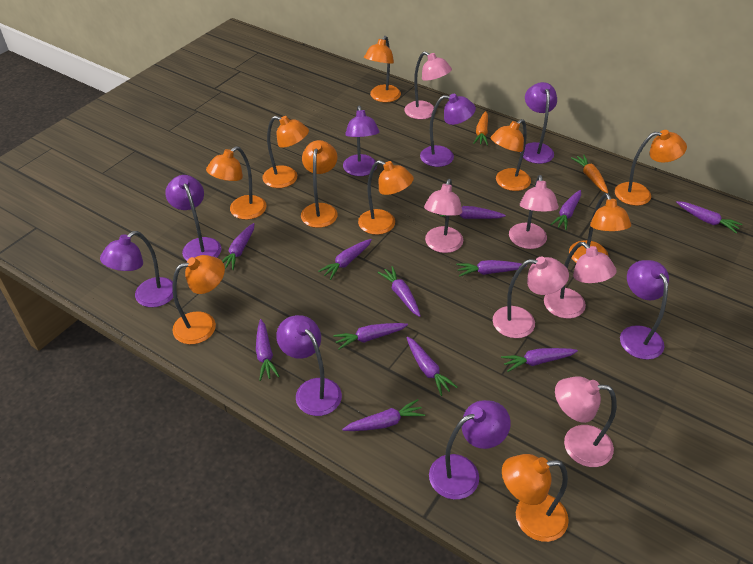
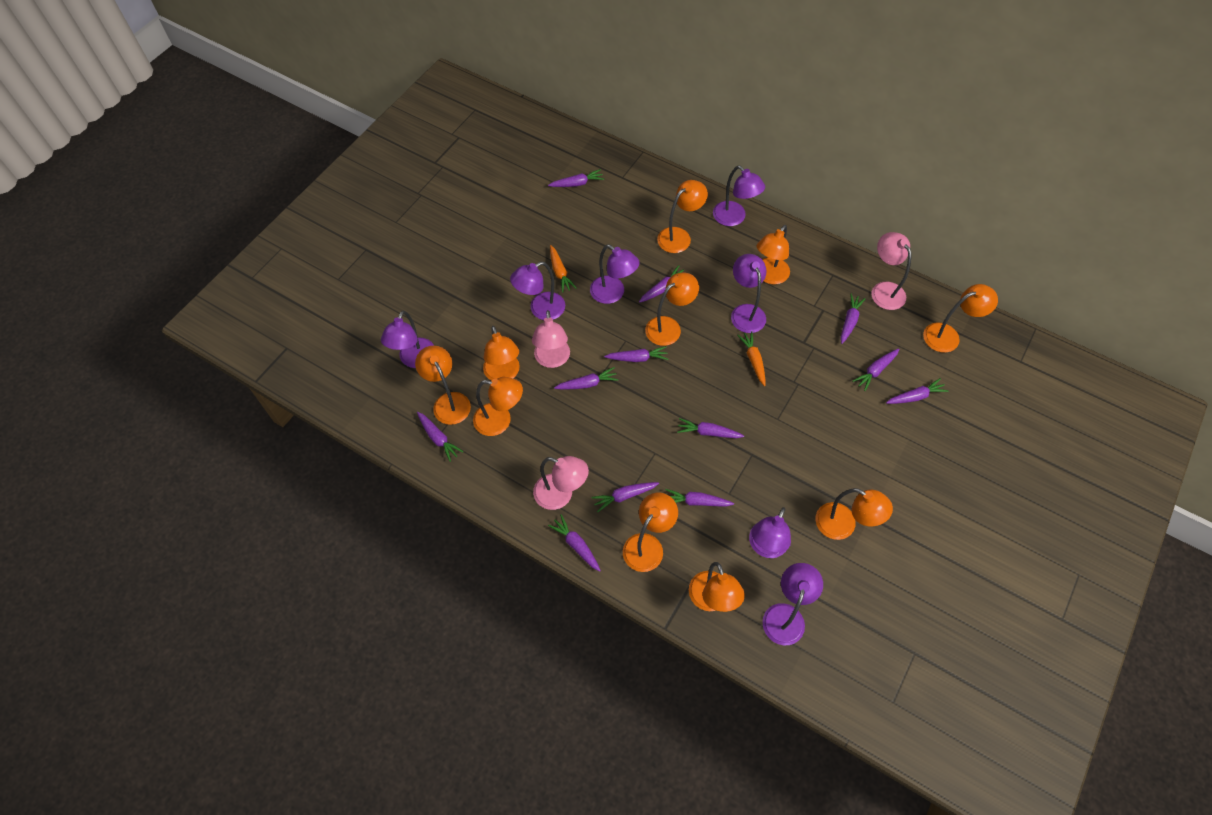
pink lamp: 6 -> 3
purple lamp: 8 -> 7

